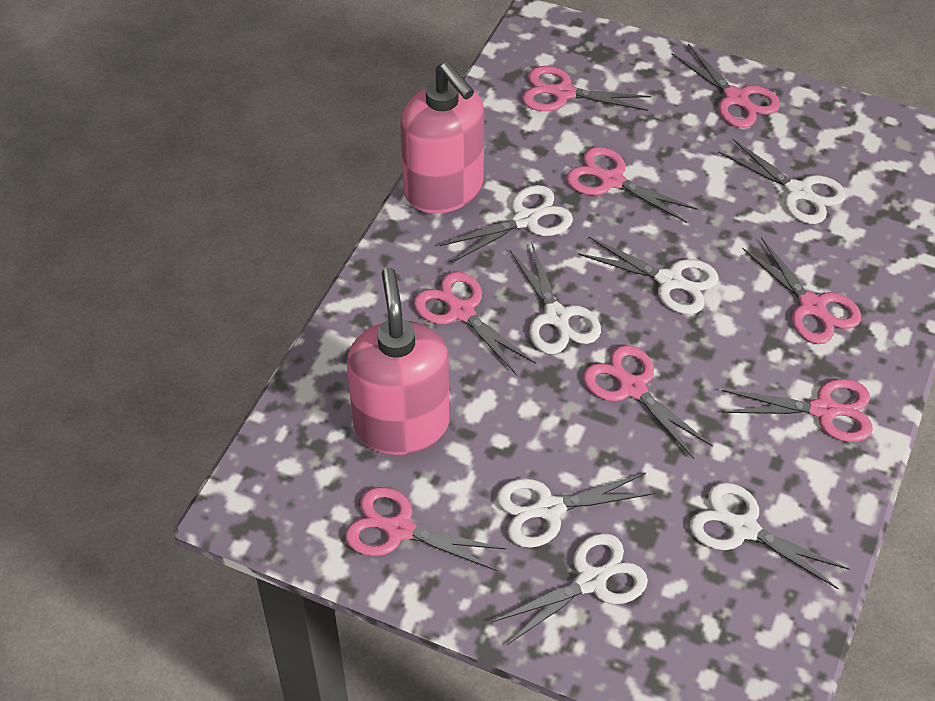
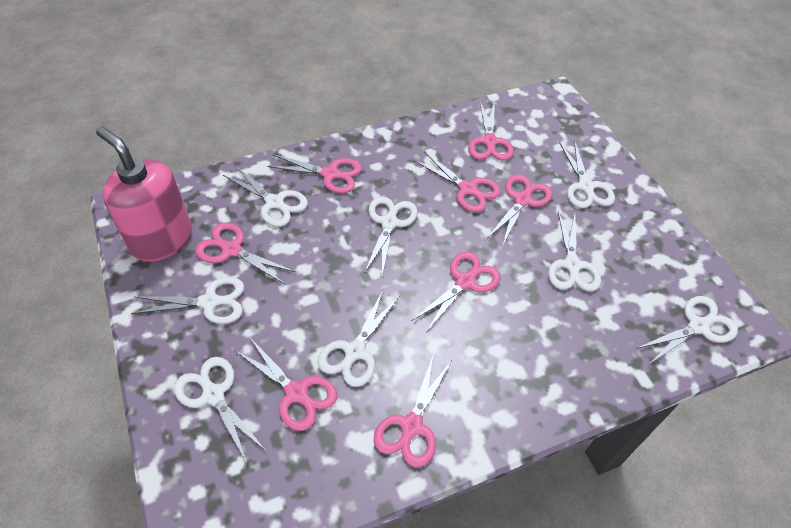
pink soap dispenser: 2 -> 1
white scissors: 7 -> 8

